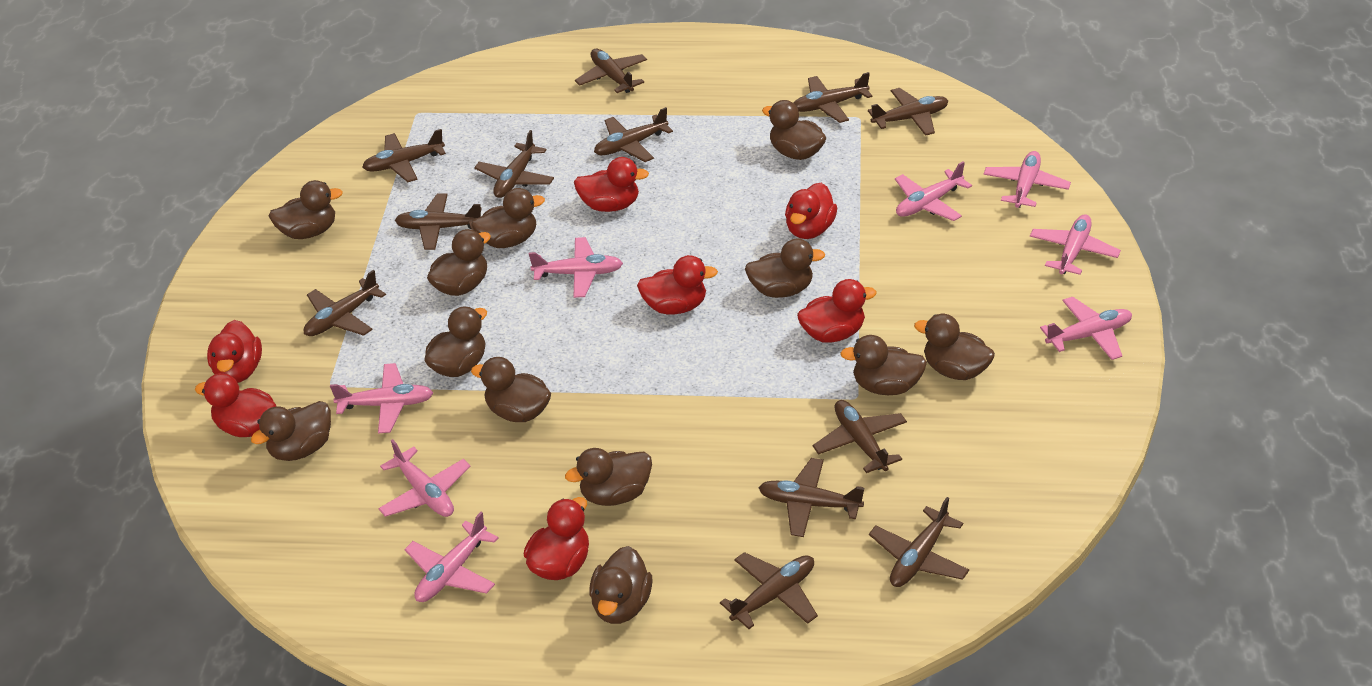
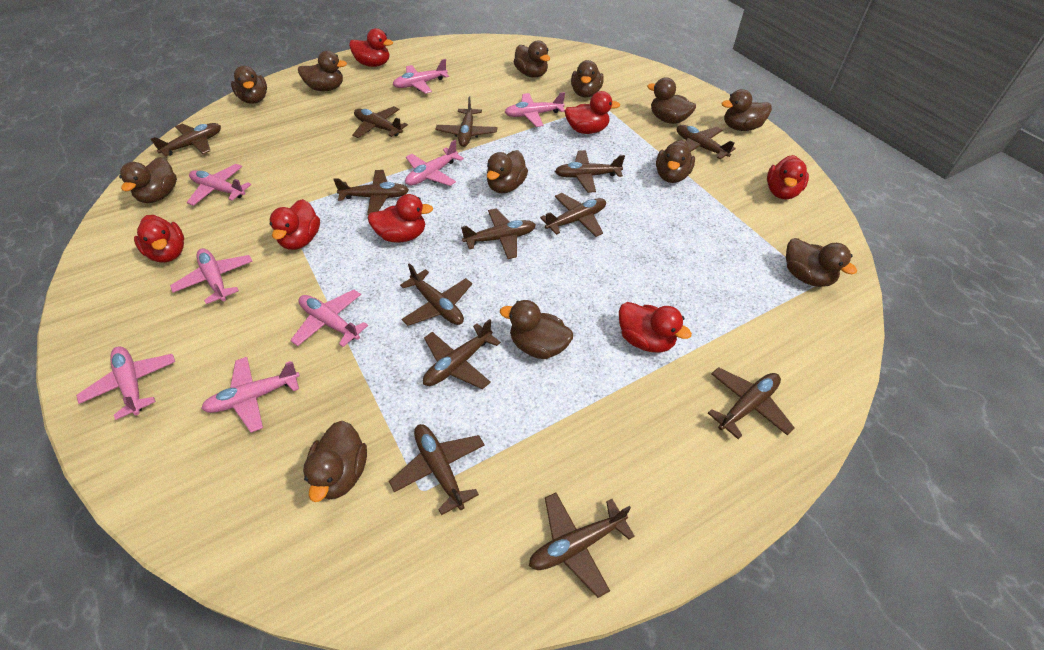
brown plane: 12 -> 13

